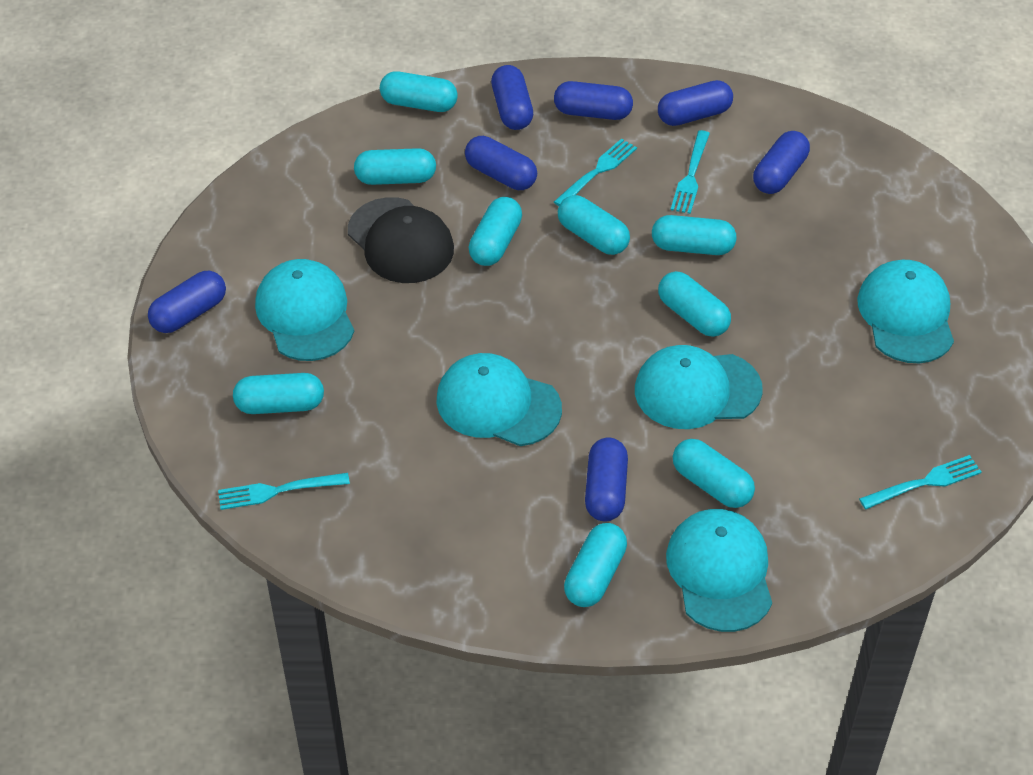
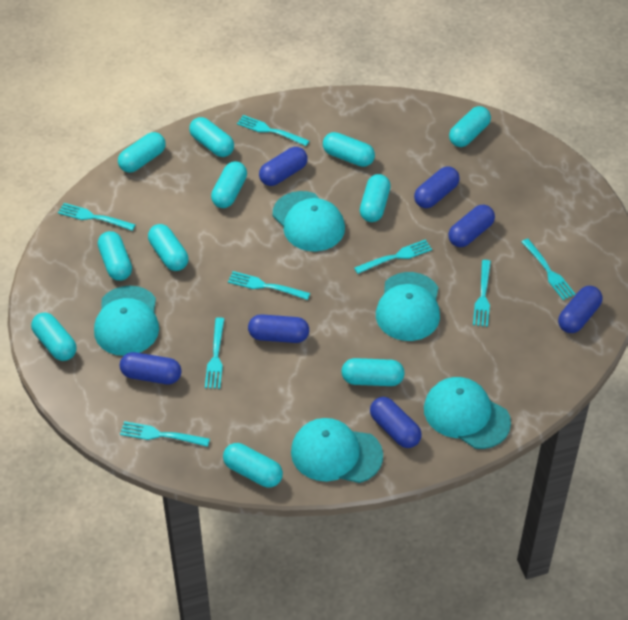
black cap: 1 -> 0
turquoise capsule: 9 -> 11
turquoise fork: 4 -> 8

